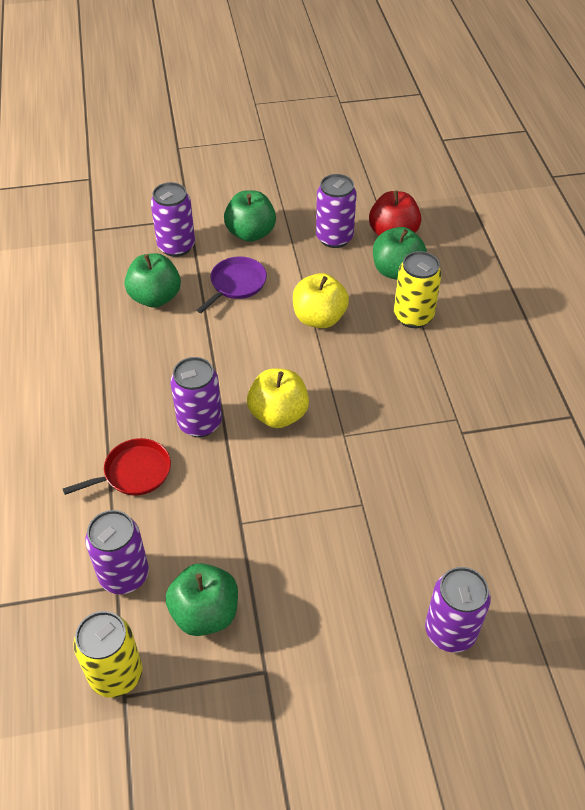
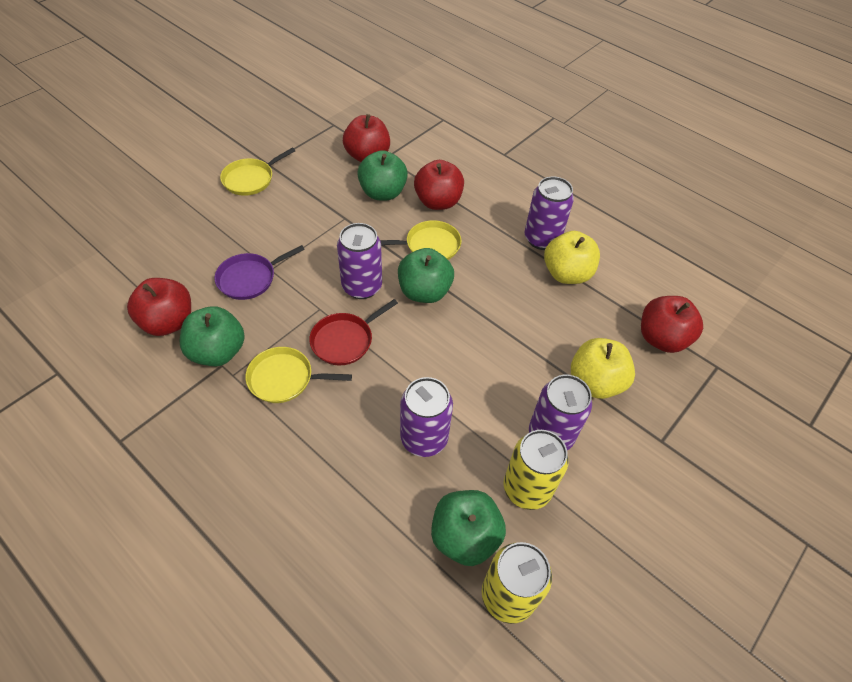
purple can: 5 -> 4
red apple: 1 -> 4
yellow pan: 0 -> 3

